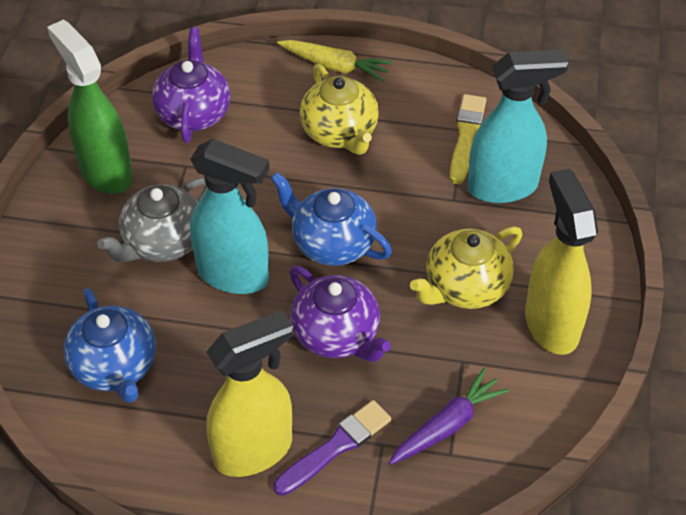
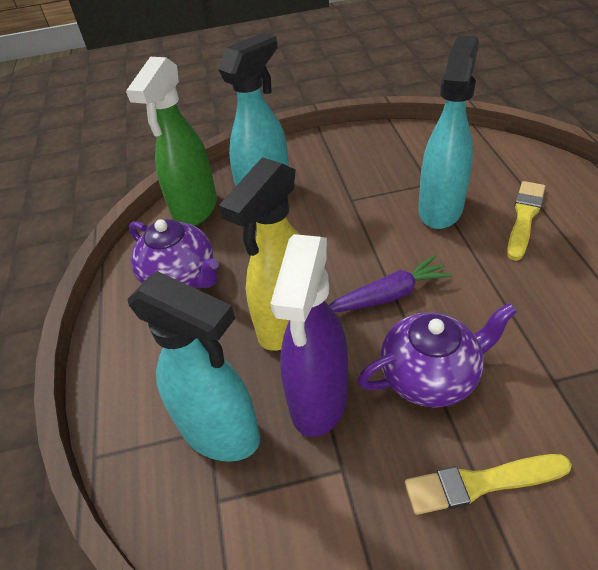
blue teapot: 2 -> 0
grey teapot: 1 -> 0
purple brush: 1 -> 0
purple spray bottle: 0 -> 1
turquoise spray bottle: 2 -> 3
yellow brush: 1 -> 2
yellow carrot: 1 -> 0
yellow spray bottle: 2 -> 1
yellow teapot: 2 -> 0

